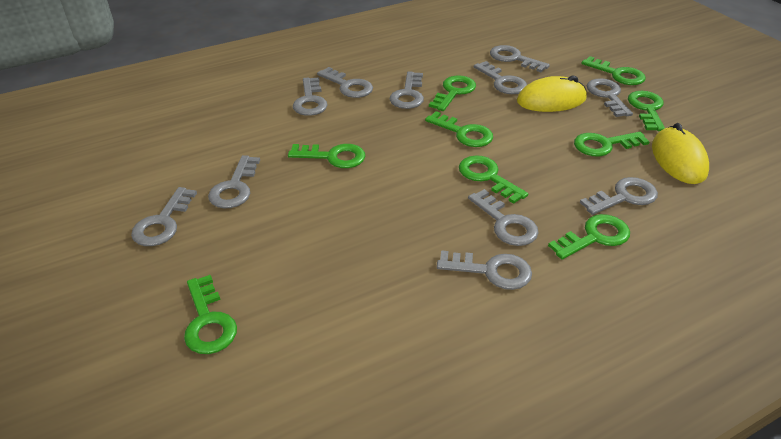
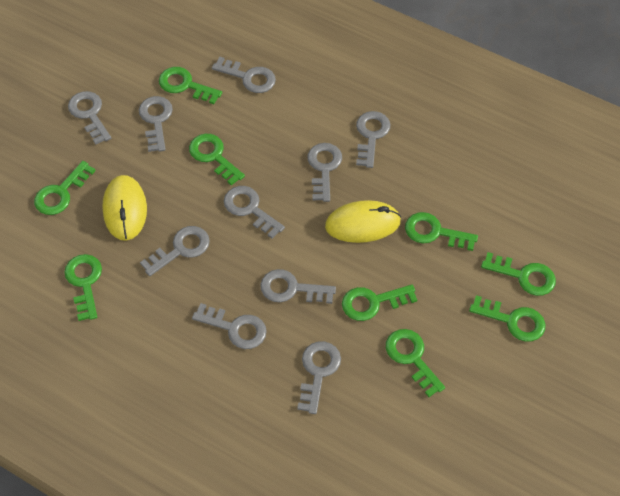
grey key: 11 -> 10

